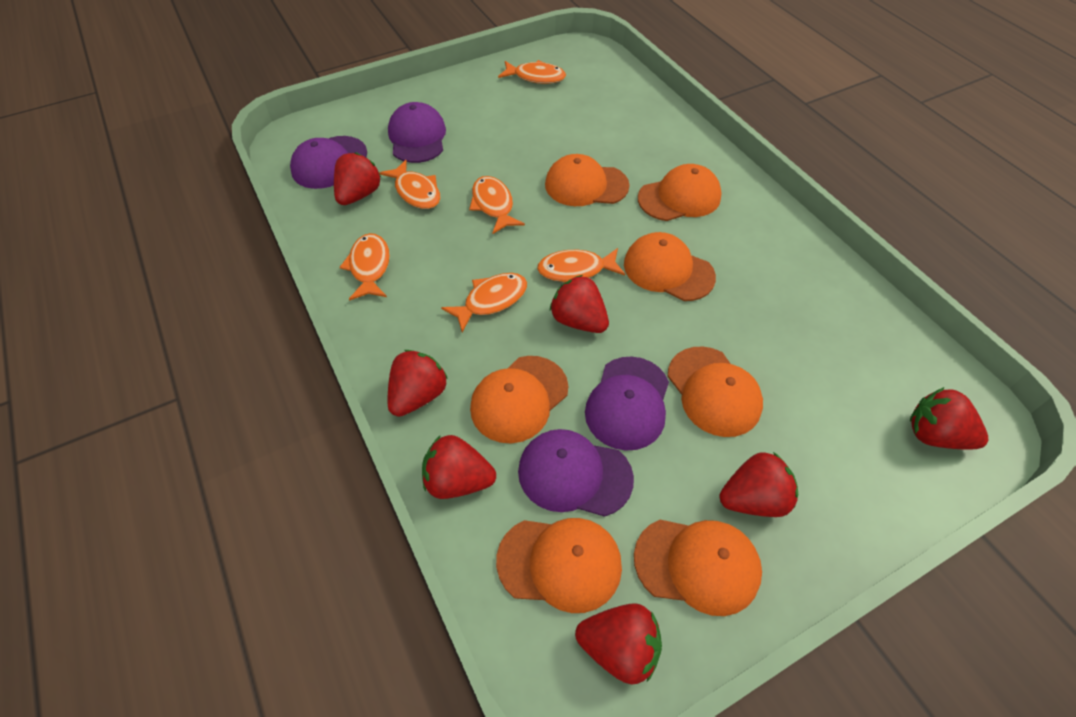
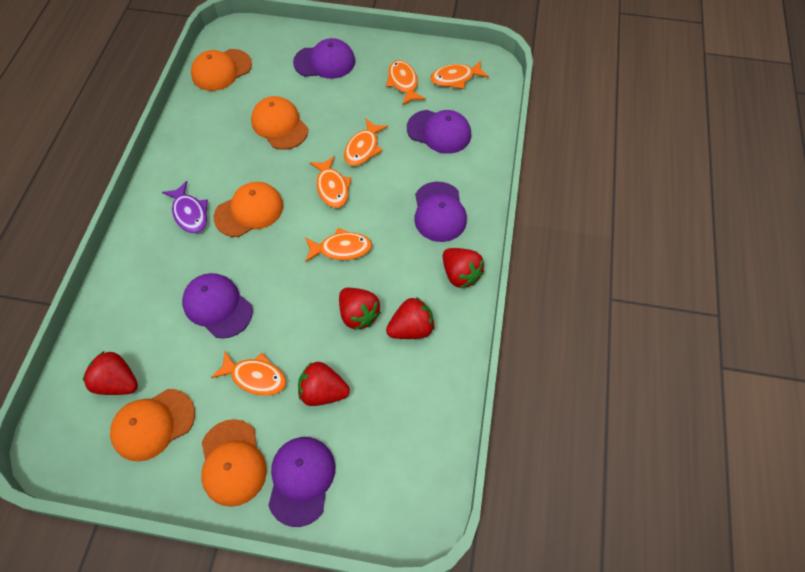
orange cap: 7 -> 5
purple cap: 4 -> 5
purple fish: 0 -> 1
red strawberry: 7 -> 5

